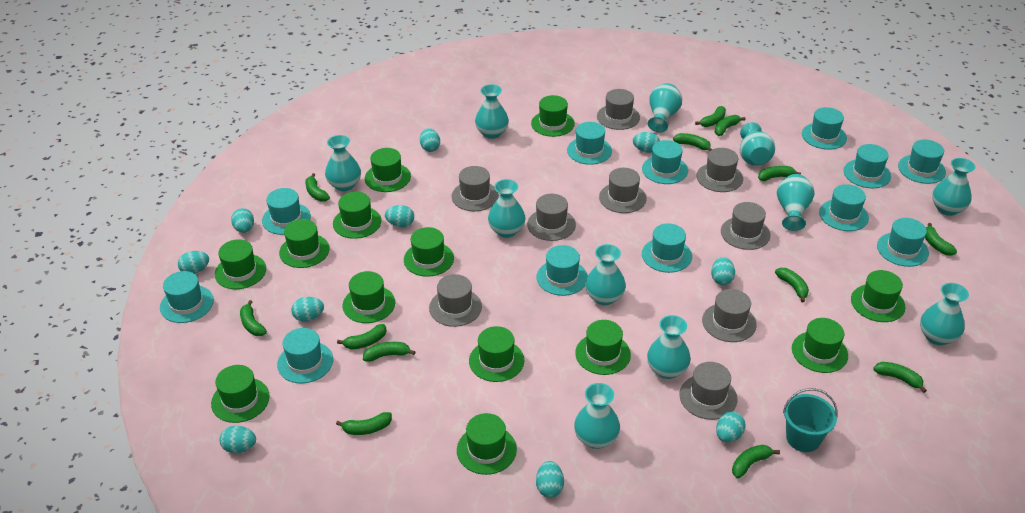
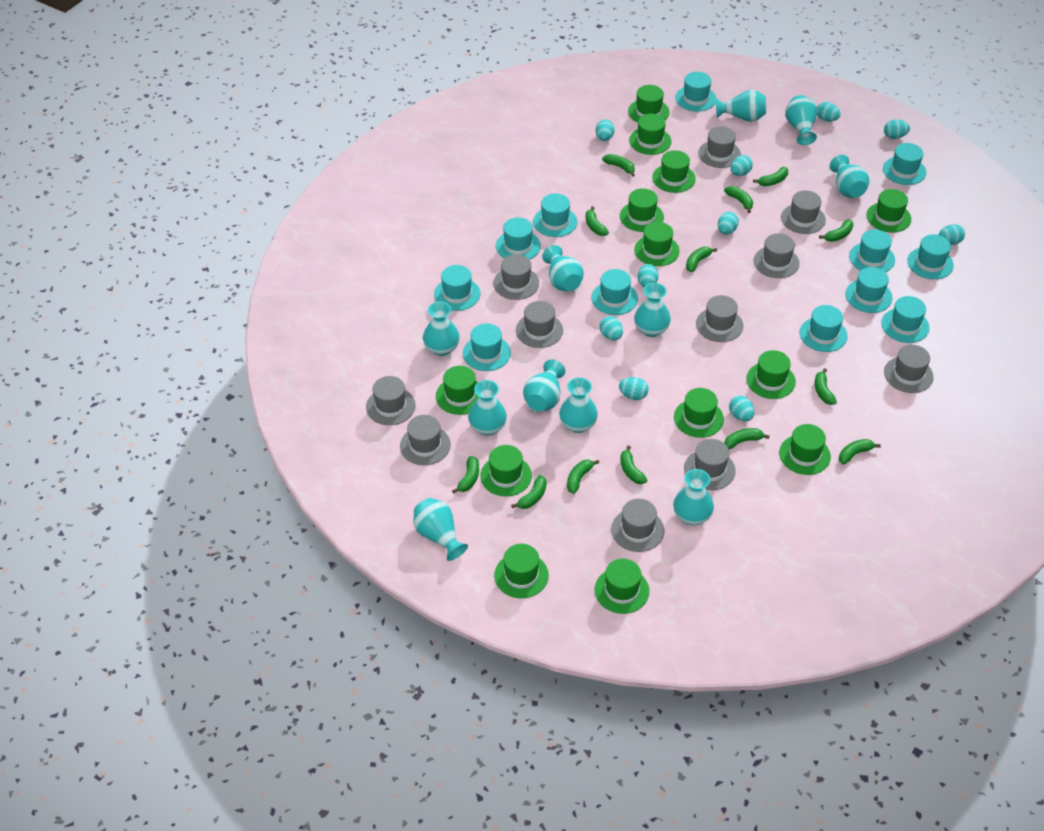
grey hat: 9 -> 11
turquoise bucket: 1 -> 0

